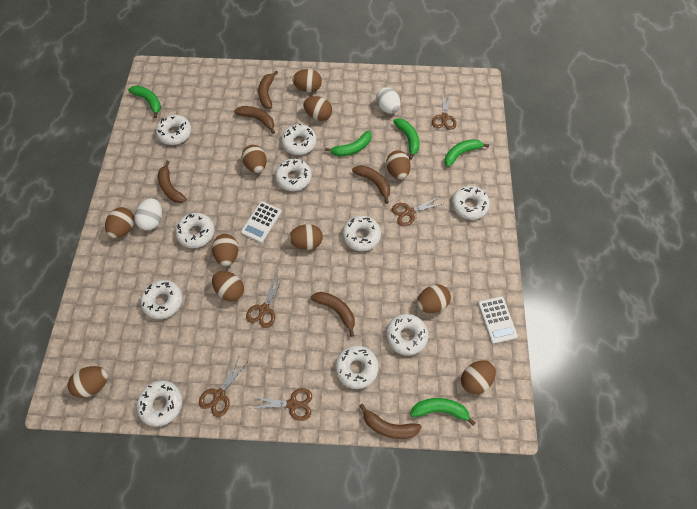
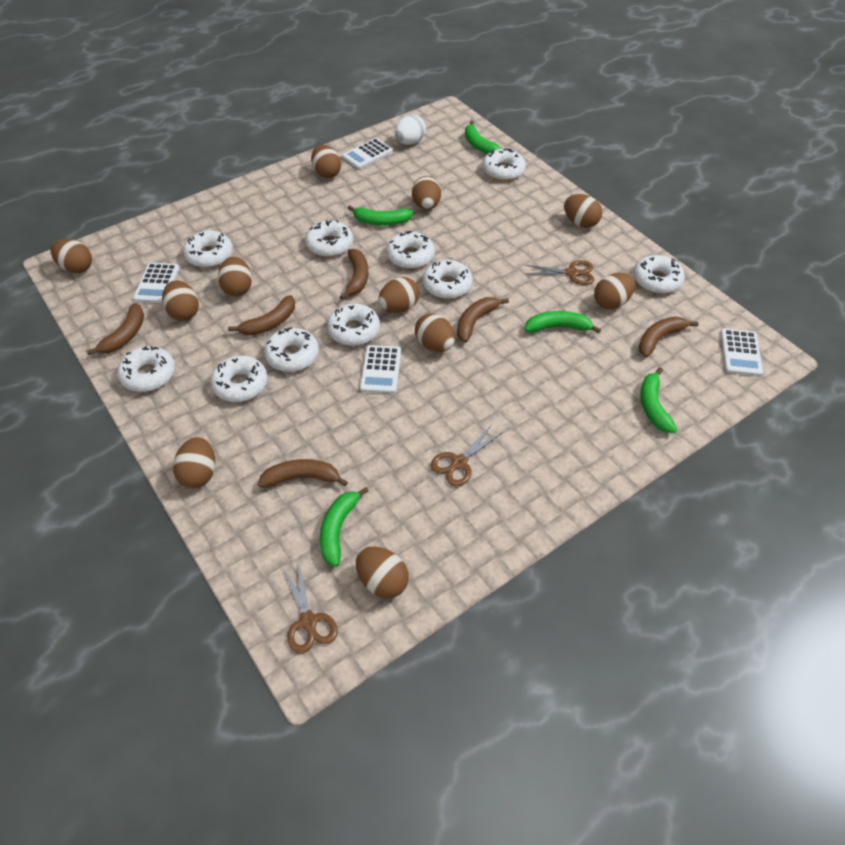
brown scissors: 5 -> 3
white calculator: 2 -> 4
white egg: 2 -> 1

